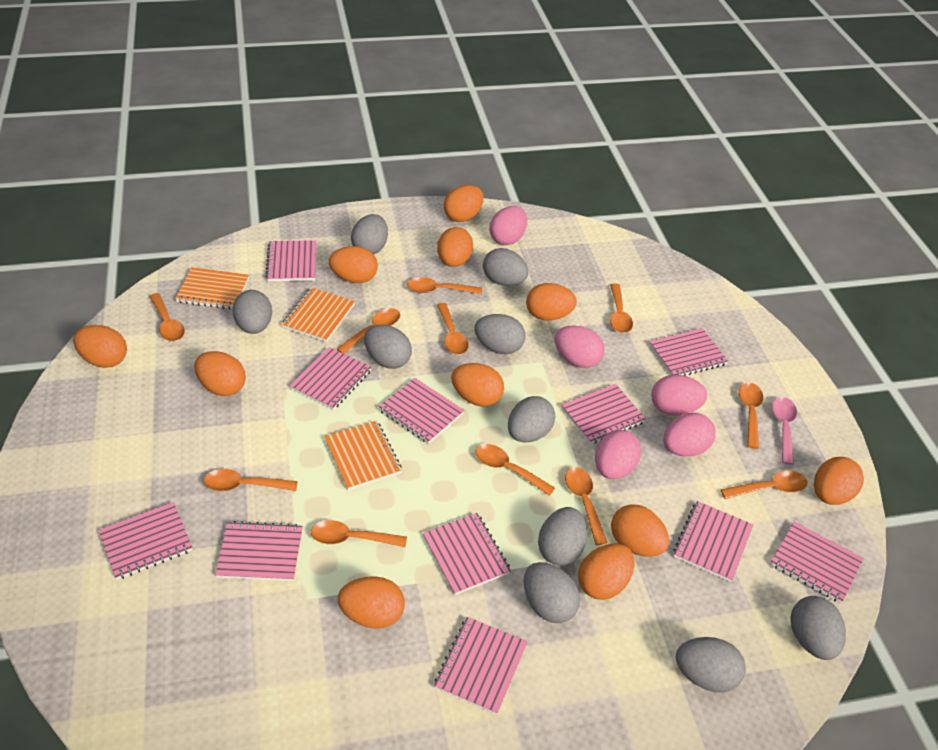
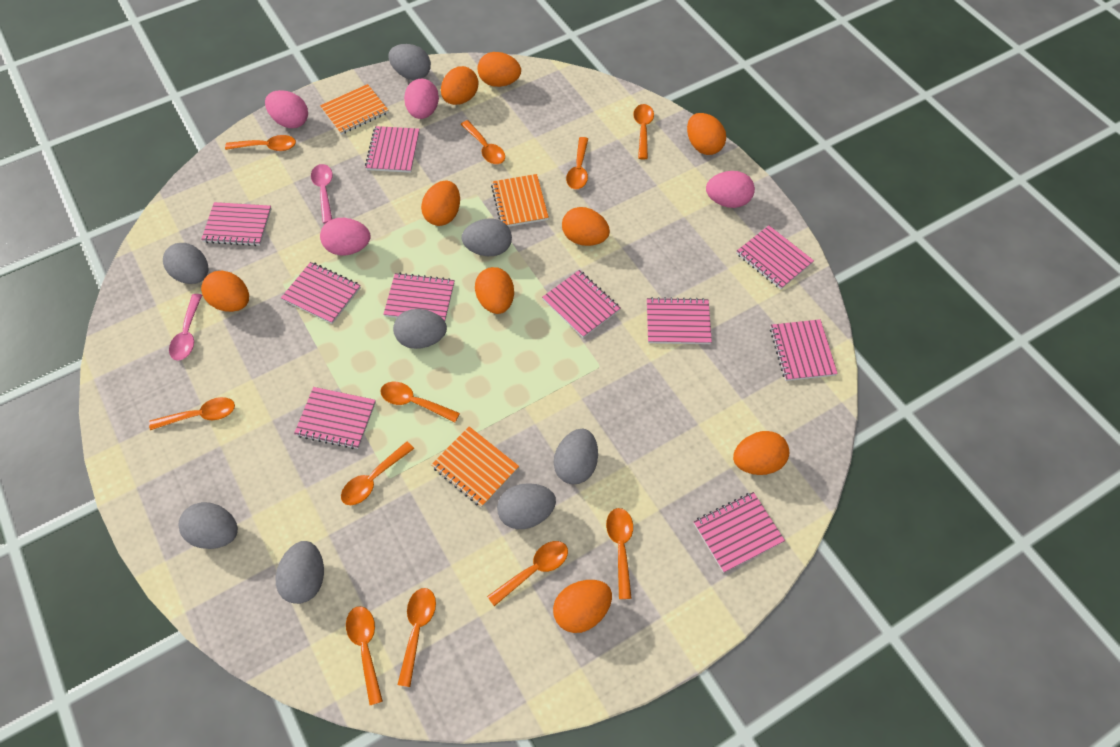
grey egg: 10 -> 8
orange egg: 11 -> 9
pink egg: 5 -> 4
pink notebook: 11 -> 10
pink spoon: 1 -> 2

